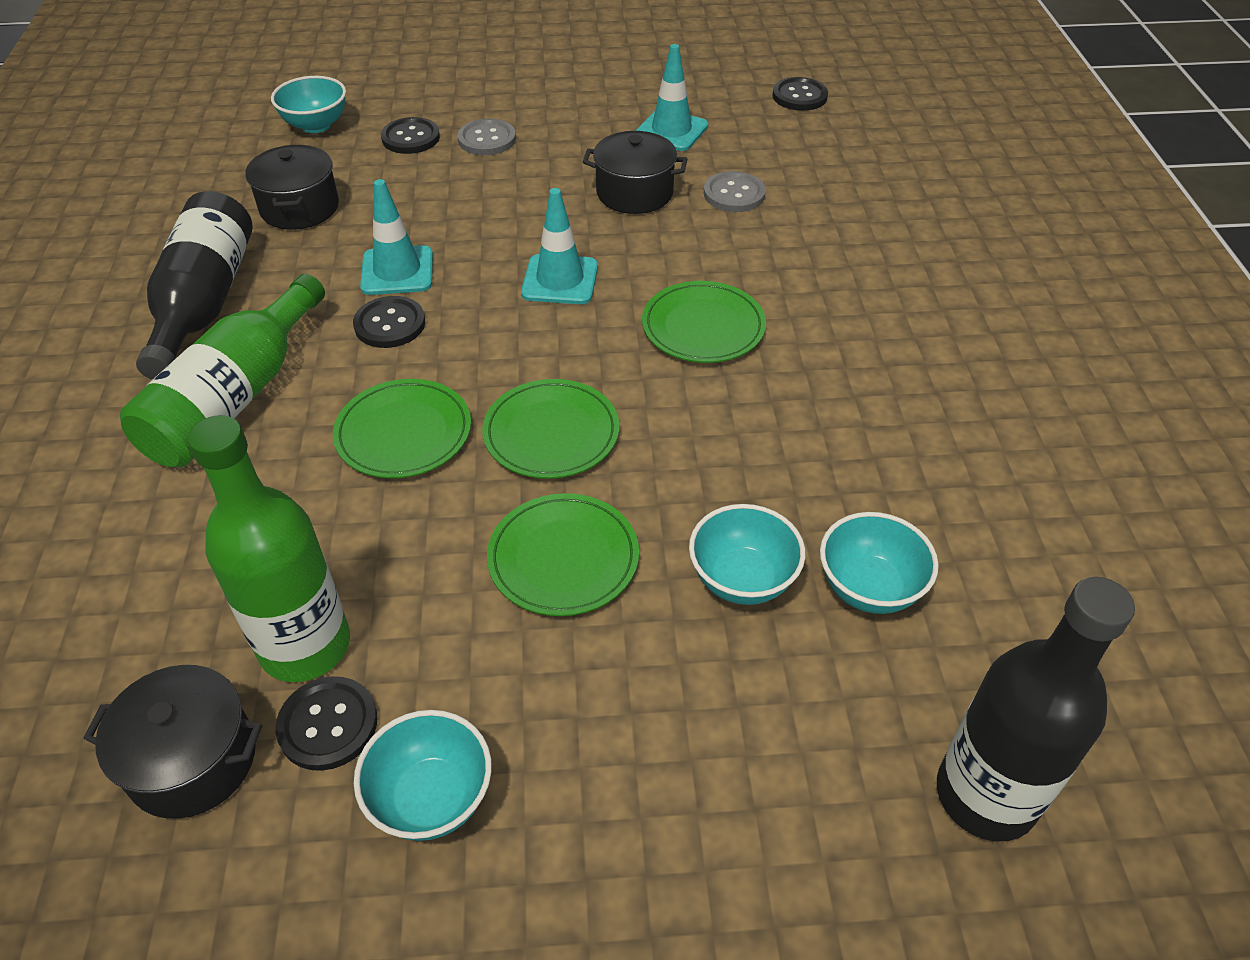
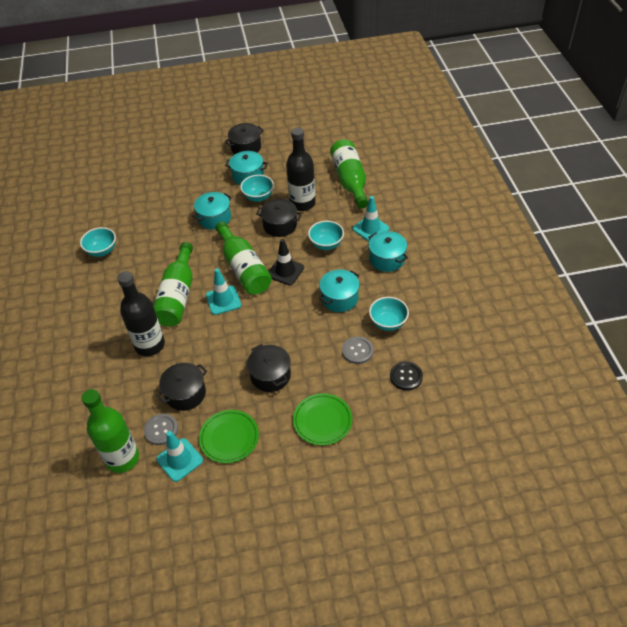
black button: 4 -> 1
black pot: 3 -> 4
black traffic cone: 0 -> 1
green bottle: 2 -> 4
green plate: 4 -> 2
turquoise pot: 0 -> 4

